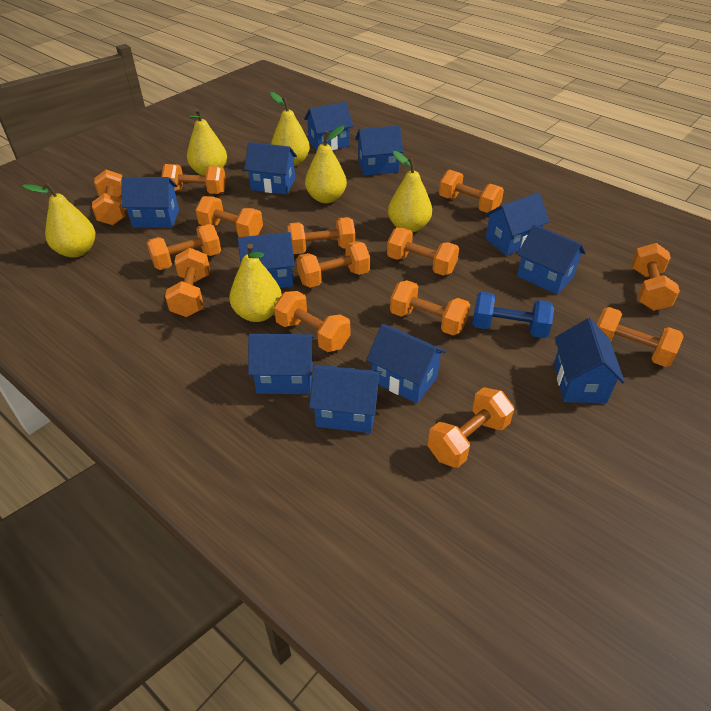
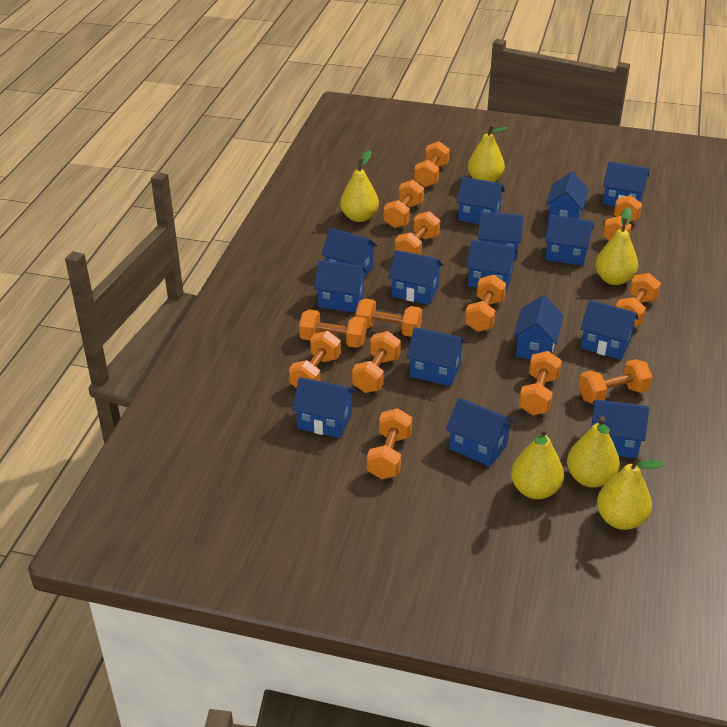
blue dumbbell: 1 -> 0
blue house: 11 -> 15
orange dumbbell: 14 -> 13

